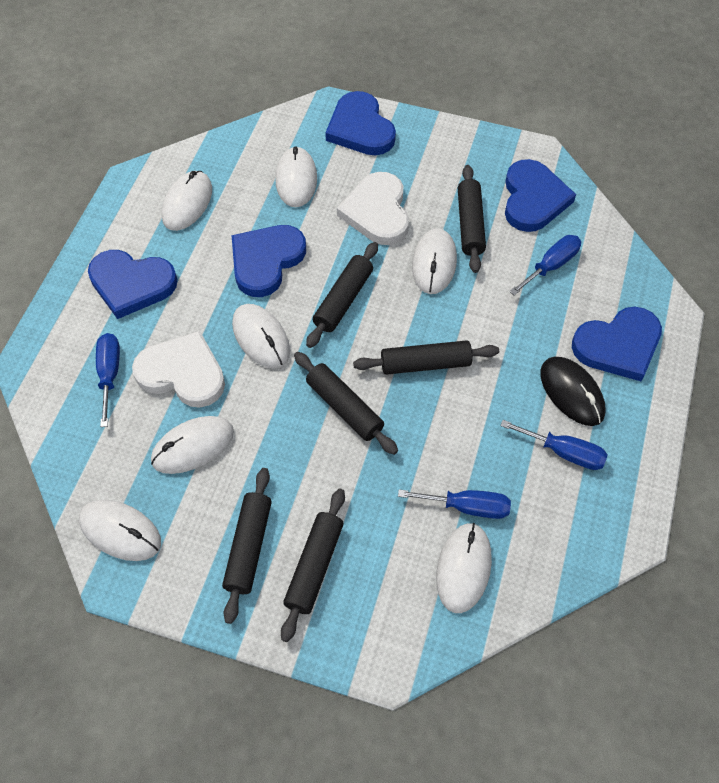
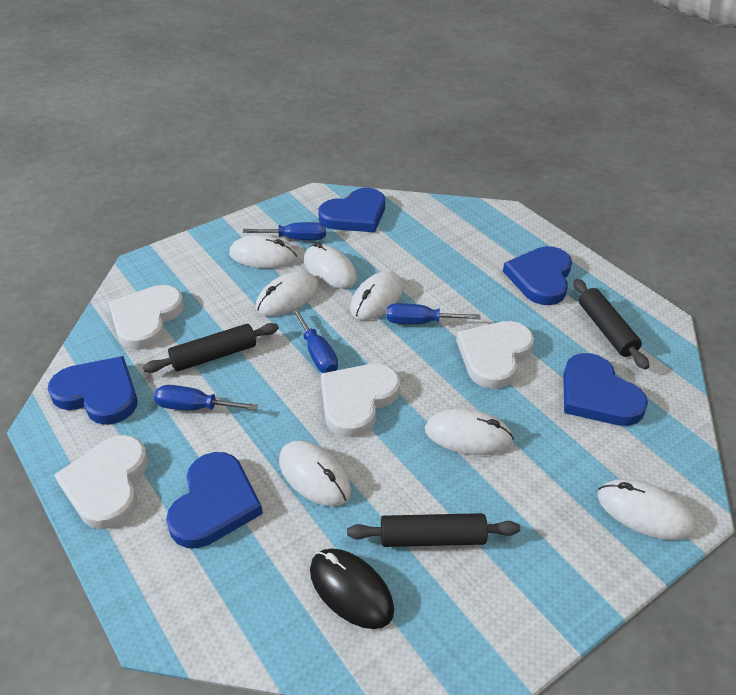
black rolling pin: 6 -> 3
white heart: 2 -> 4

